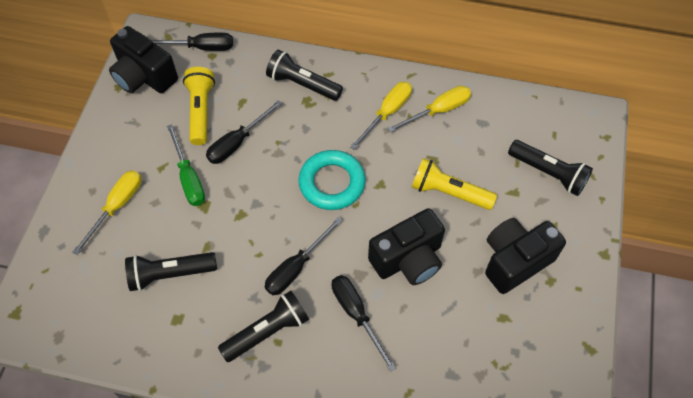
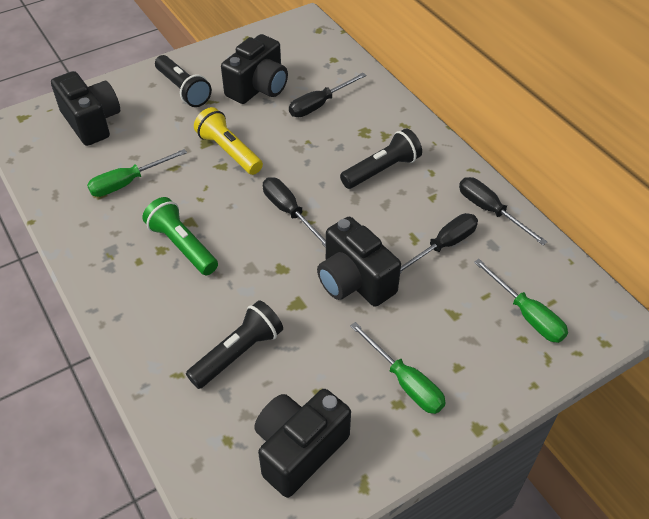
black camera: 3 -> 4
black flashlight: 4 -> 3
green flashlight: 0 -> 1
green screwdriver: 1 -> 3
turquoise ring: 1 -> 0
yellow flashlight: 2 -> 1
yellow screwdriver: 3 -> 0

